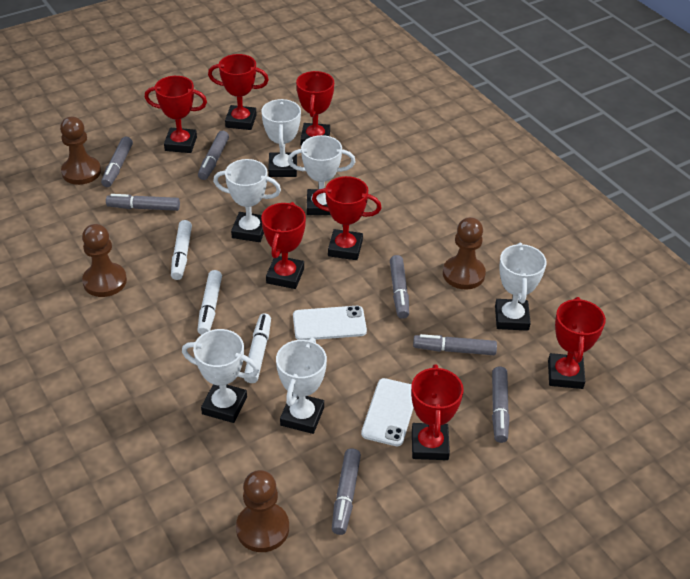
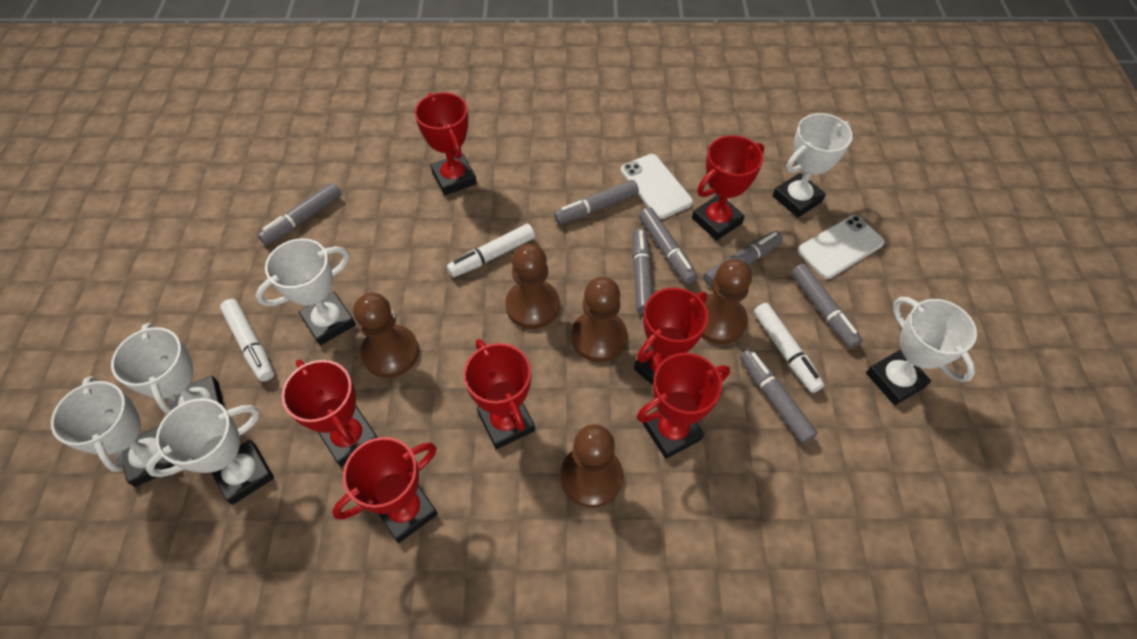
brown pawn: 4 -> 5

